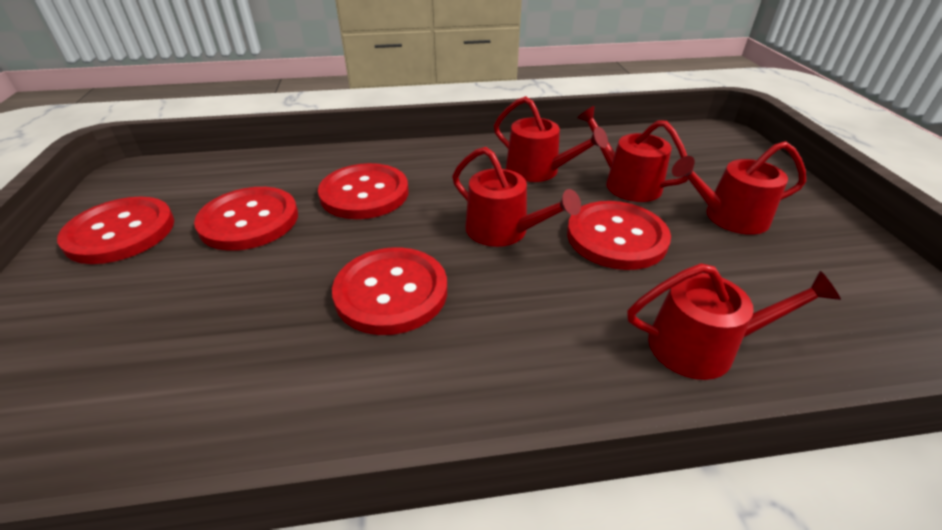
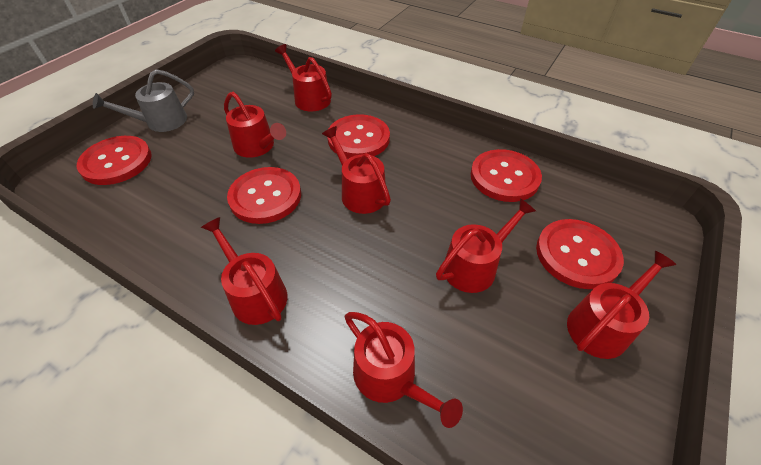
grey watering can: 0 -> 1
red watering can: 5 -> 7

